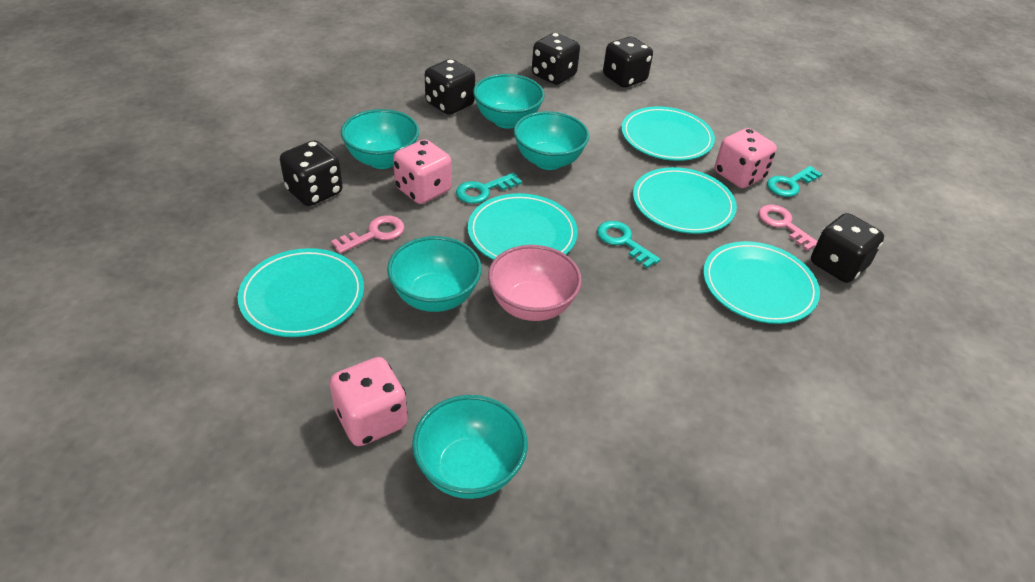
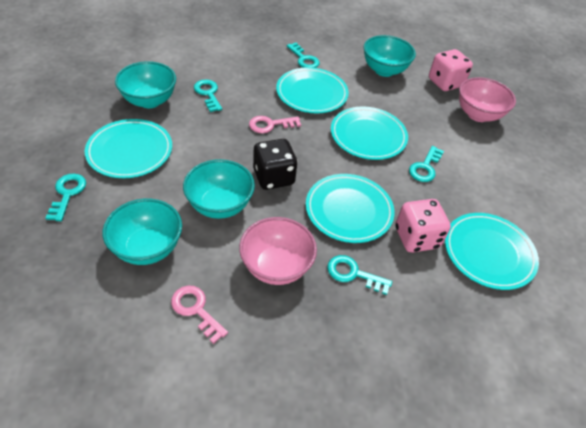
black dice: 5 -> 1
pink bowl: 1 -> 2
pink dice: 3 -> 2
turquoise bowl: 5 -> 4
turquoise key: 3 -> 5

